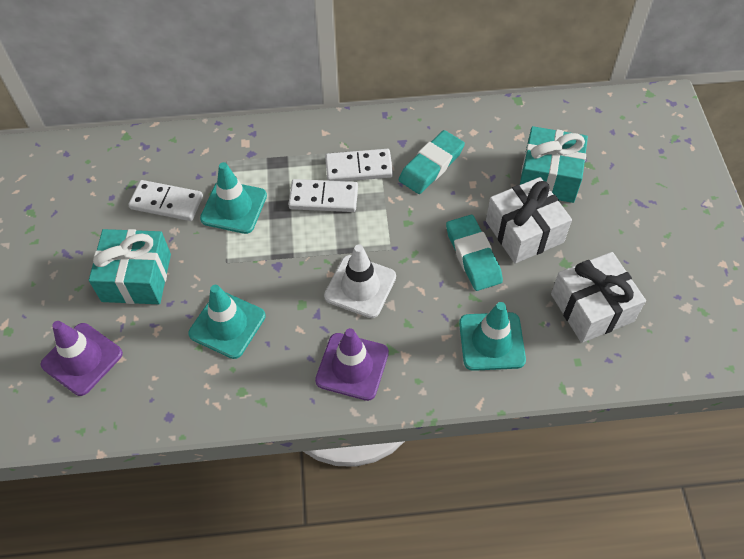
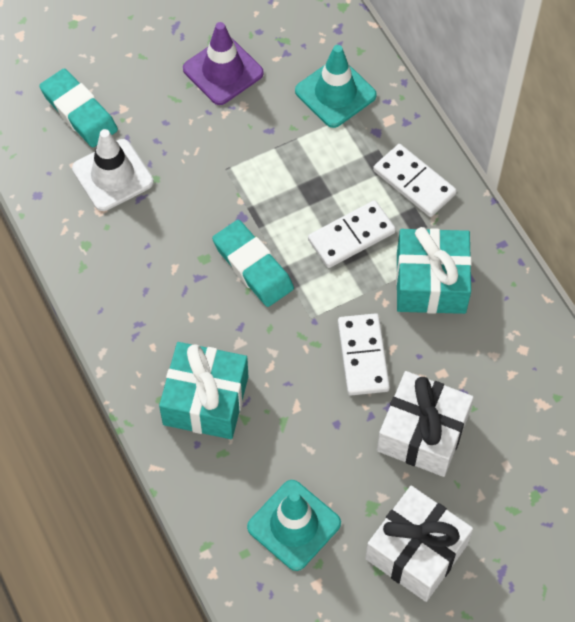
purple traffic cone: 2 -> 1
turquoise traffic cone: 3 -> 2

